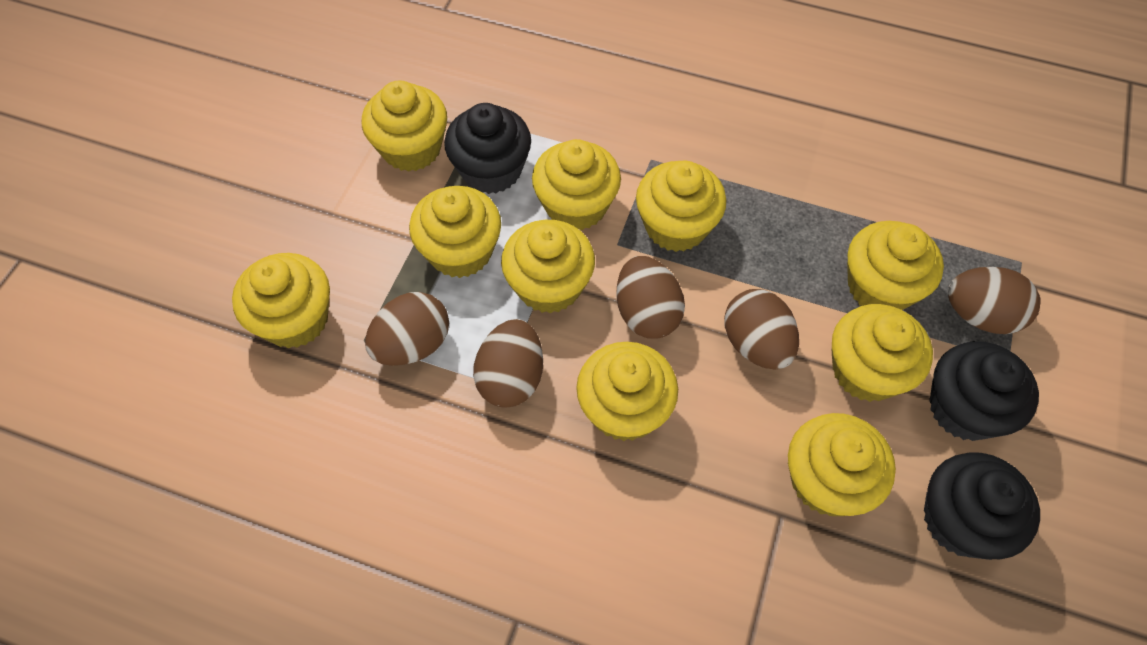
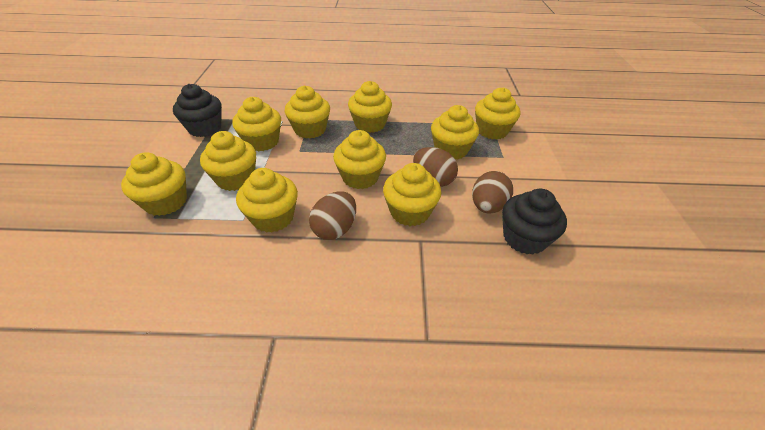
black cupcake: 3 -> 2
brown egg: 5 -> 3

